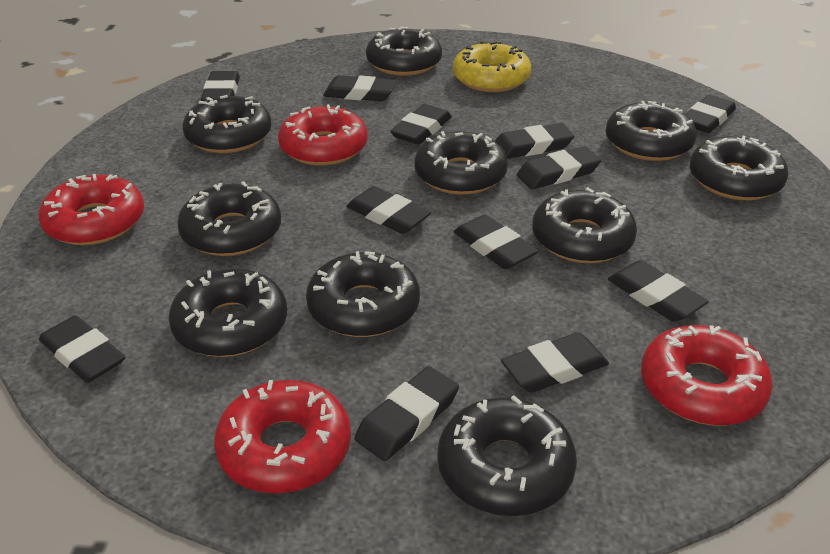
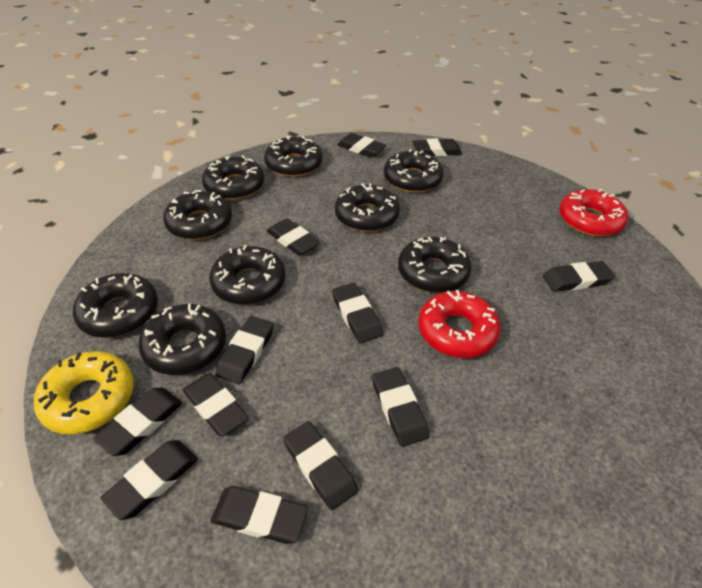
black donut: 10 -> 9
red donut: 4 -> 2

